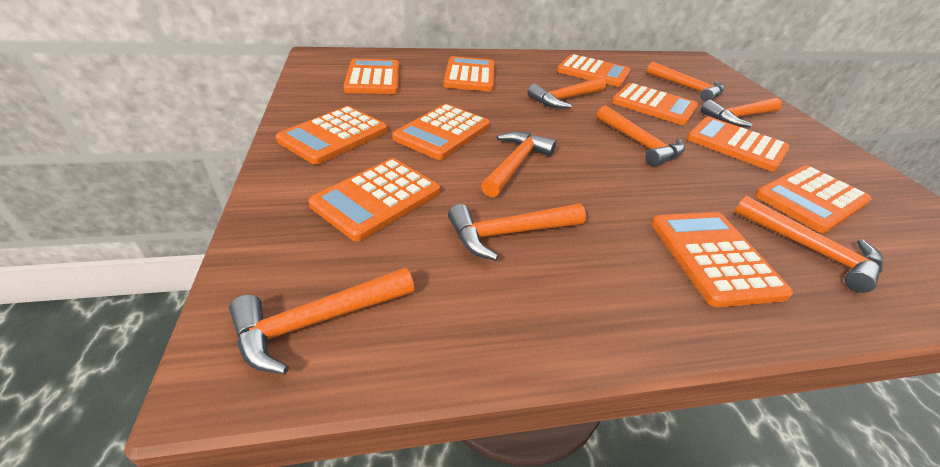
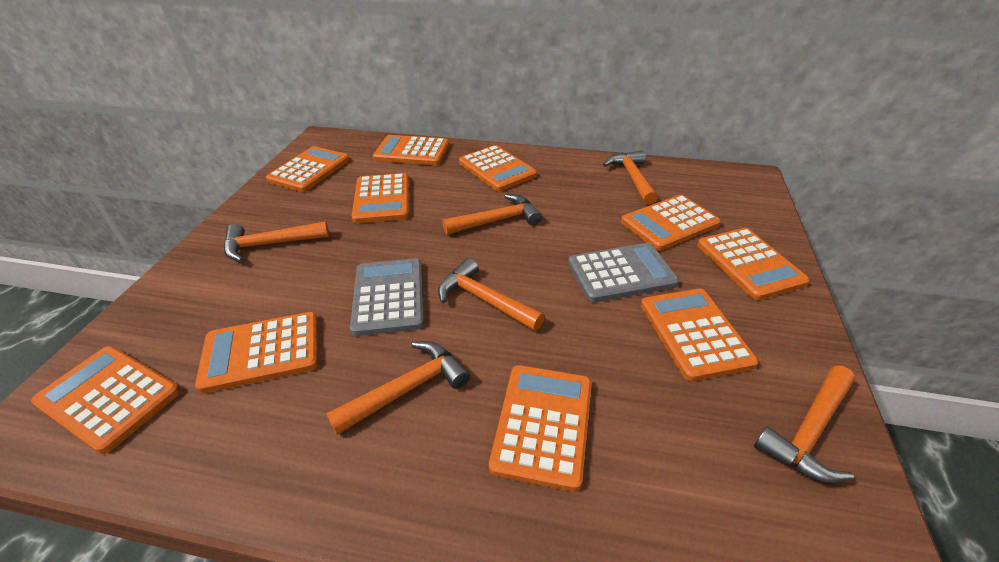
grey calculator: 0 -> 2
orange hammer: 8 -> 6

